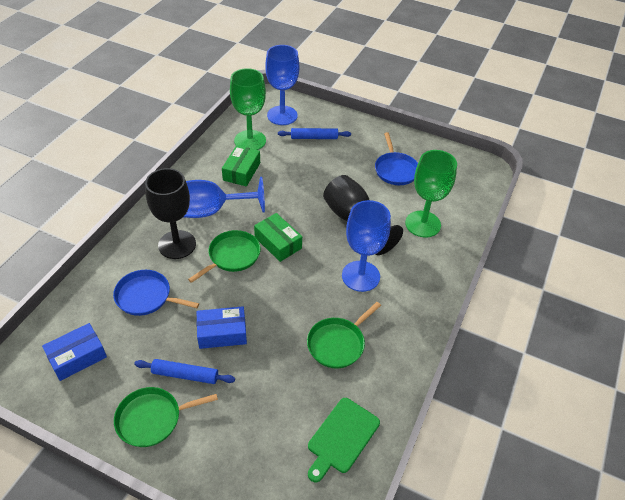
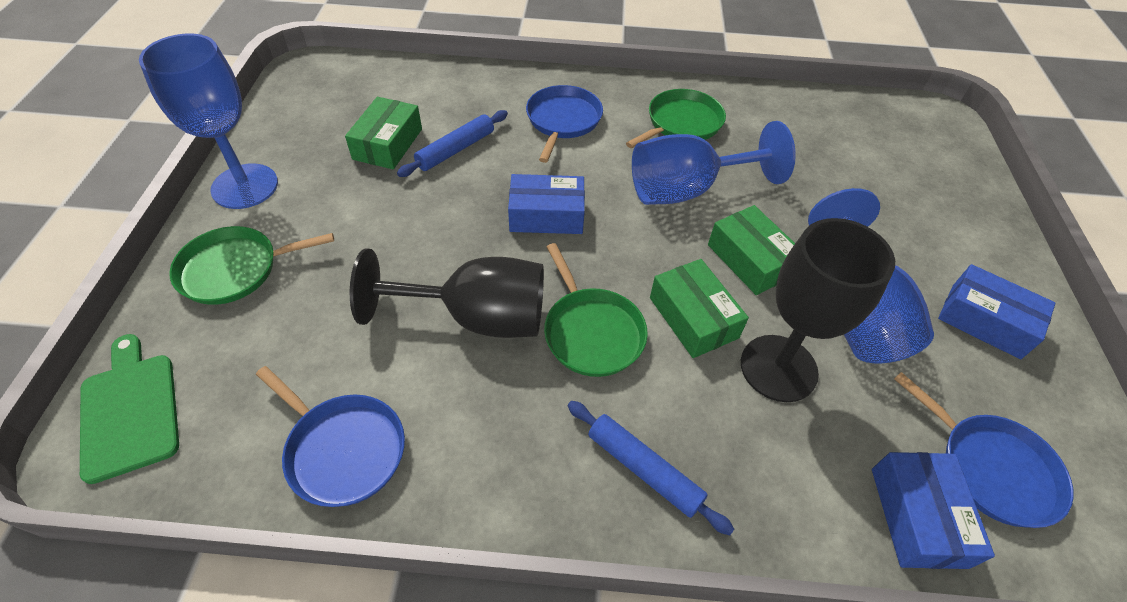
blue box: 2 -> 3
blue pan: 2 -> 3
green box: 2 -> 3
green goblet: 2 -> 0

